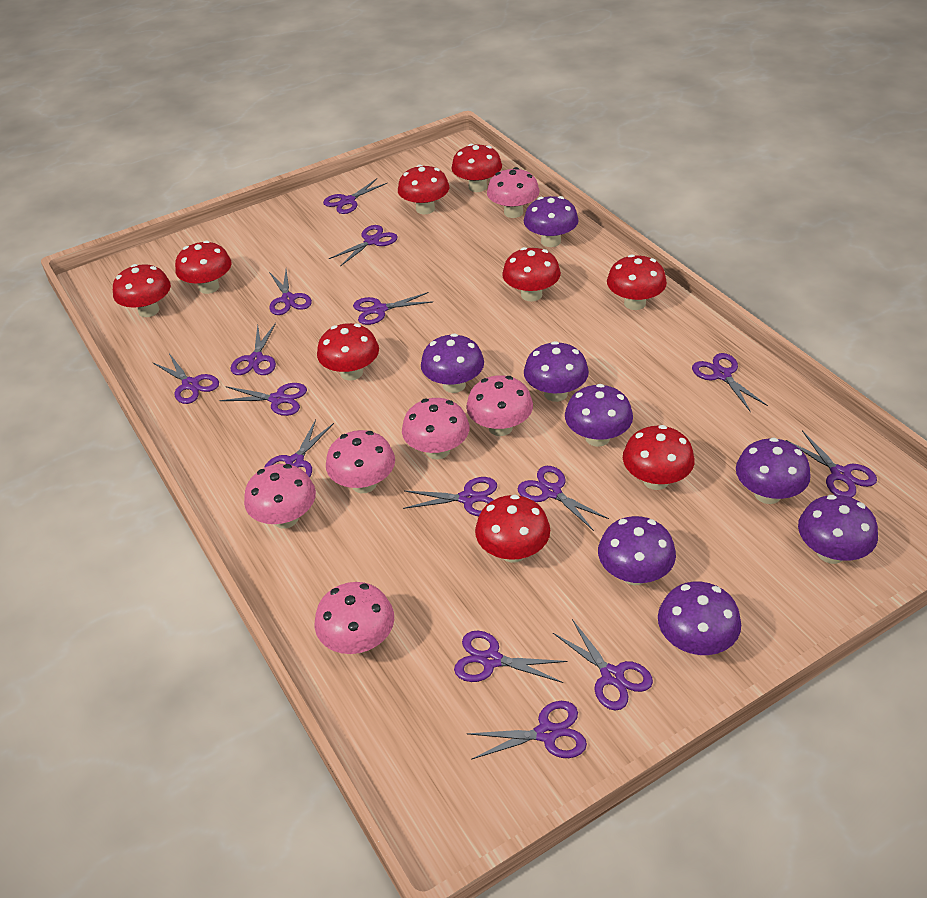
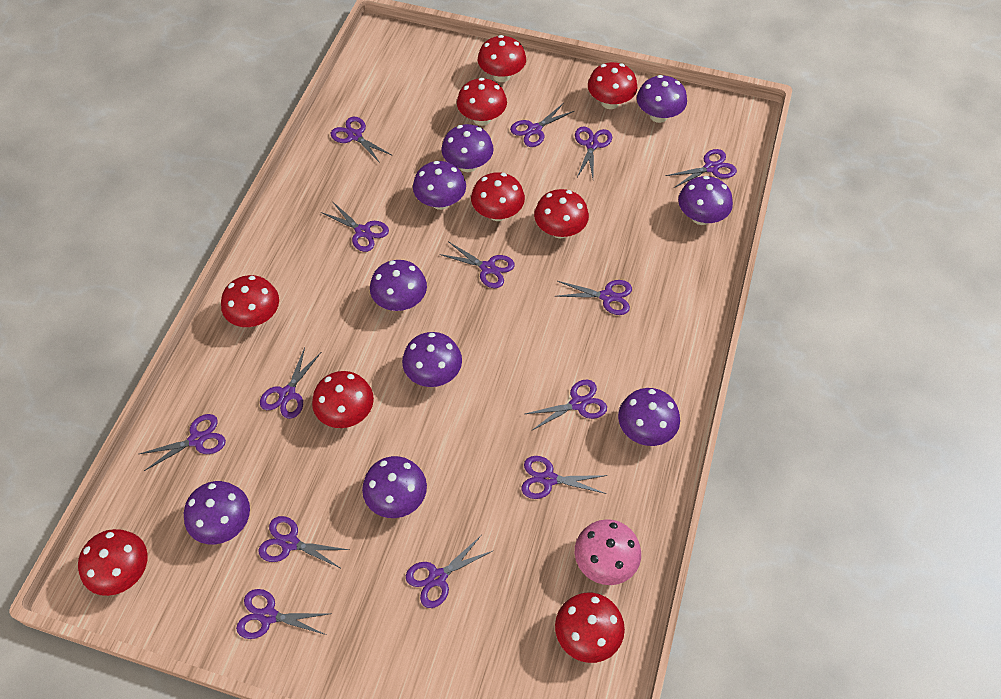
pink mushroom: 6 -> 1
purple mushroom: 8 -> 9
purple scissors: 15 -> 14

